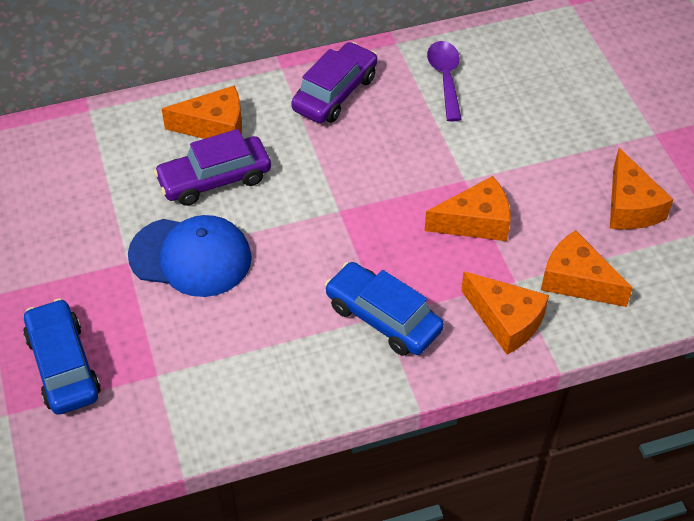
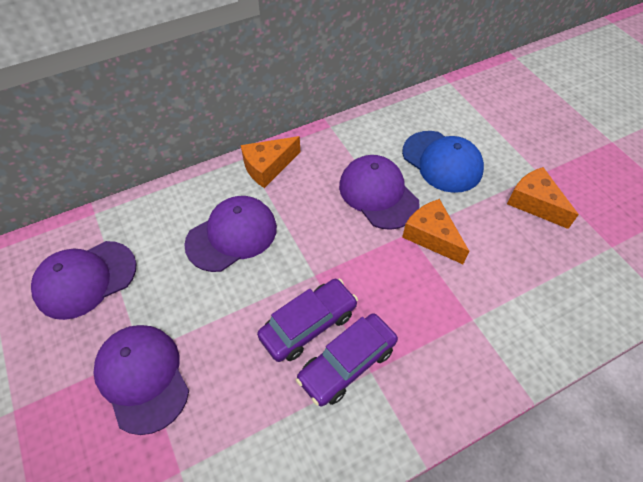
blue car: 2 -> 0
orange cheese: 5 -> 3
purple cap: 0 -> 4
purple spoon: 1 -> 0

